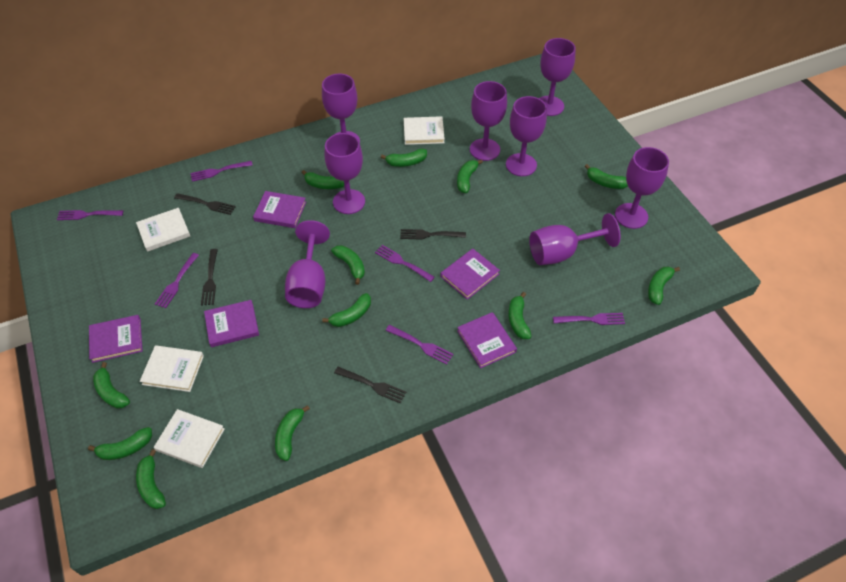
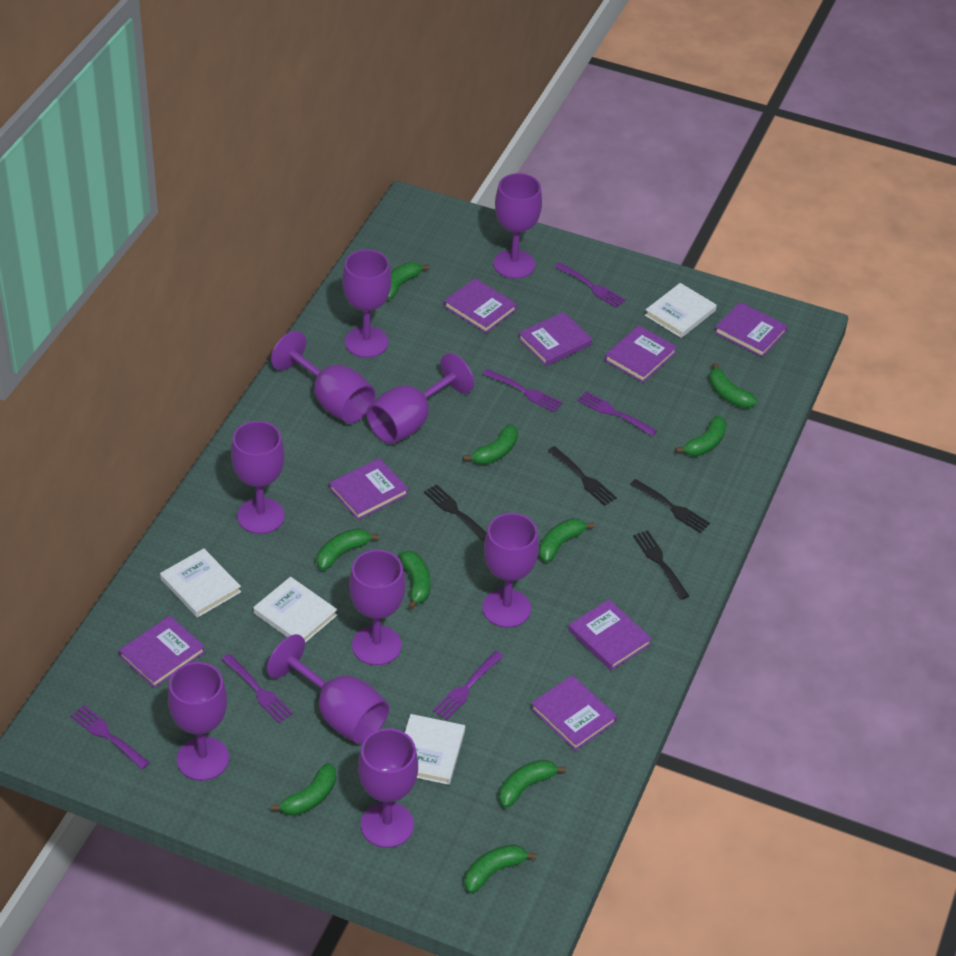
green banana: 12 -> 10
purple book: 5 -> 8
purple goblet: 8 -> 10

